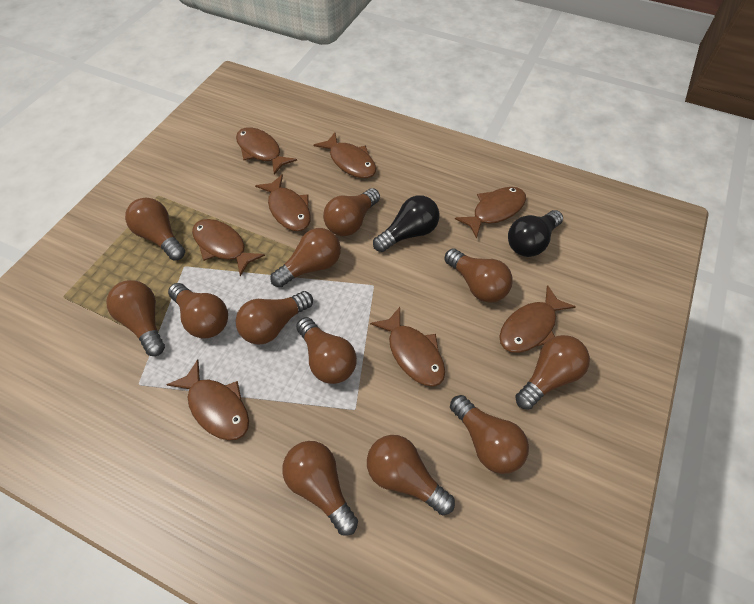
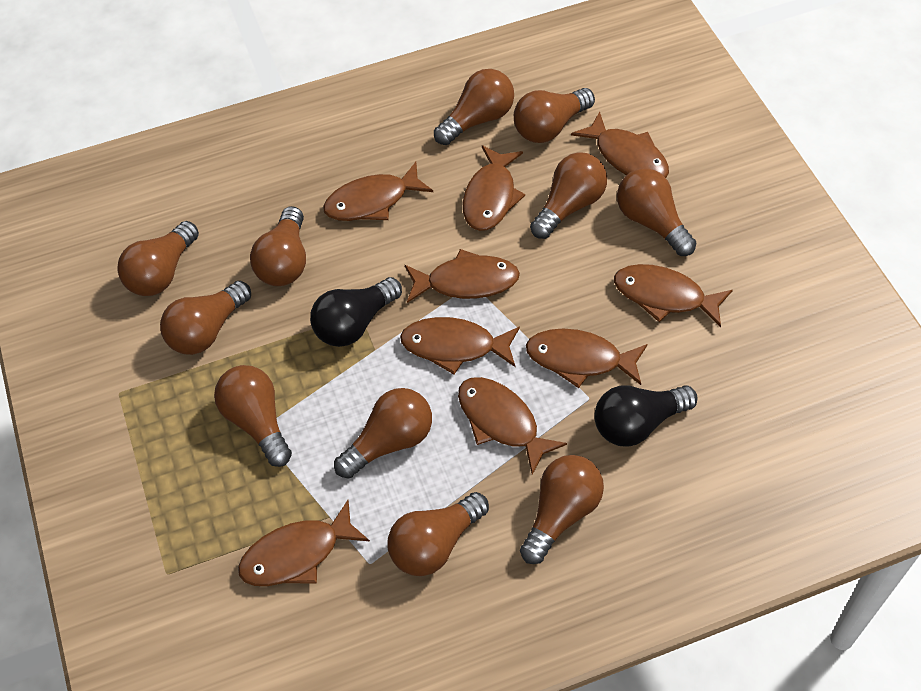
brown fish: 8 -> 9
brown light bulb: 12 -> 11

